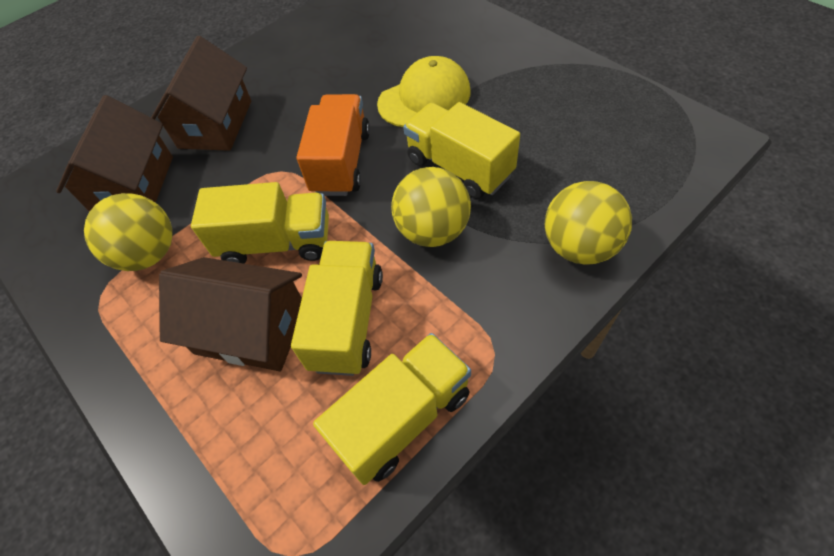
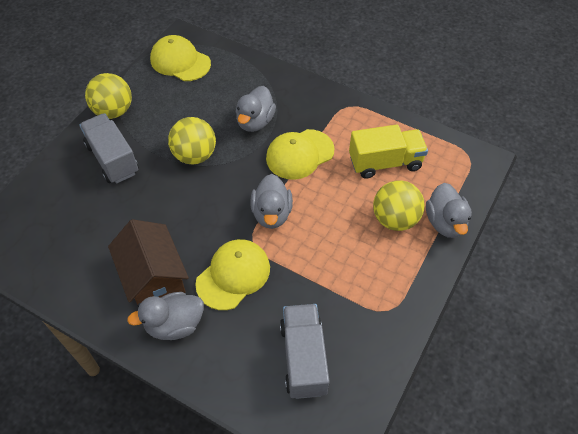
brown house: 3 -> 1
grey duck: 0 -> 4
grey truck: 0 -> 2
orange truck: 1 -> 0
yellow cap: 1 -> 3
yellow truck: 4 -> 1

